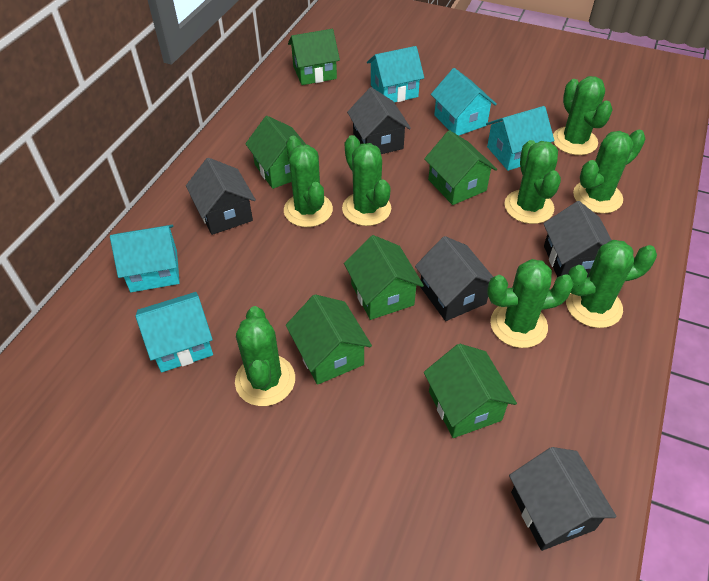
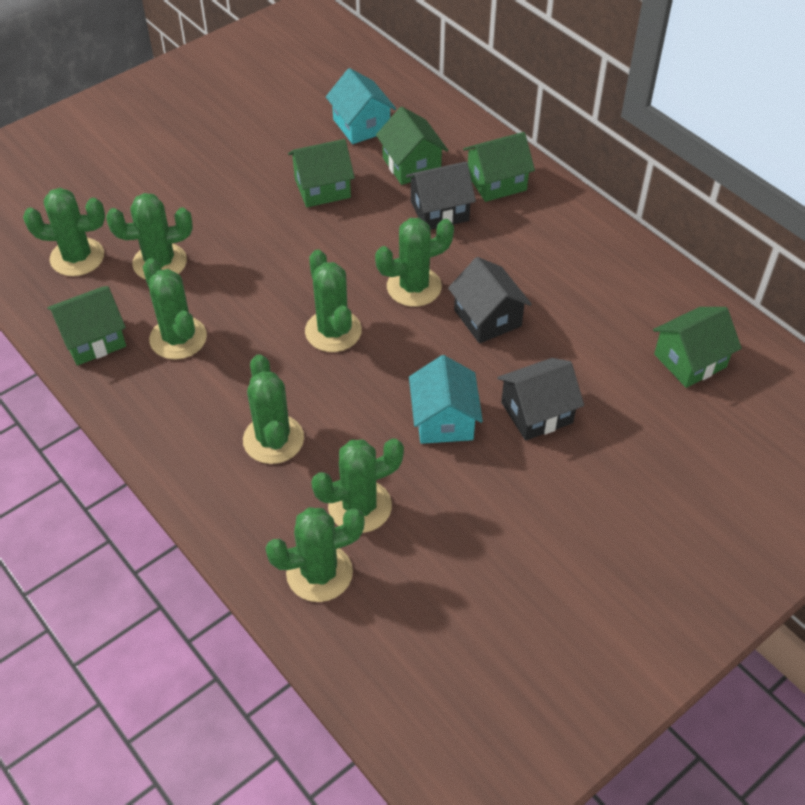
black house: 5 -> 3
green house: 6 -> 5
turquoise house: 5 -> 2

